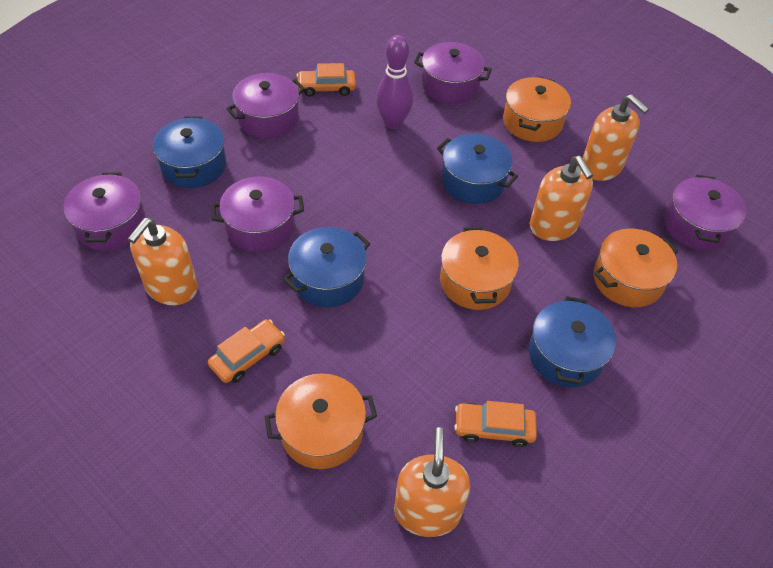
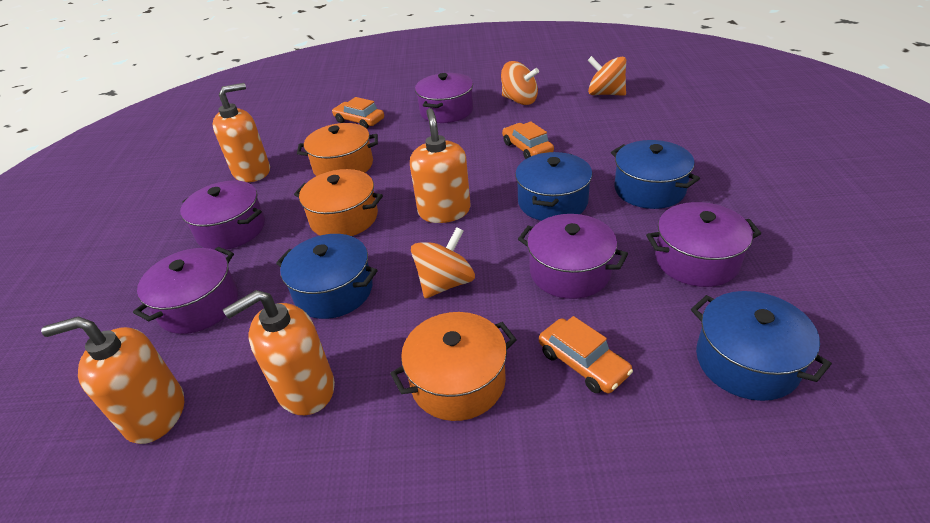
orange pot: 4 -> 3
orange spinning top: 0 -> 3
purple bowling pin: 1 -> 0

